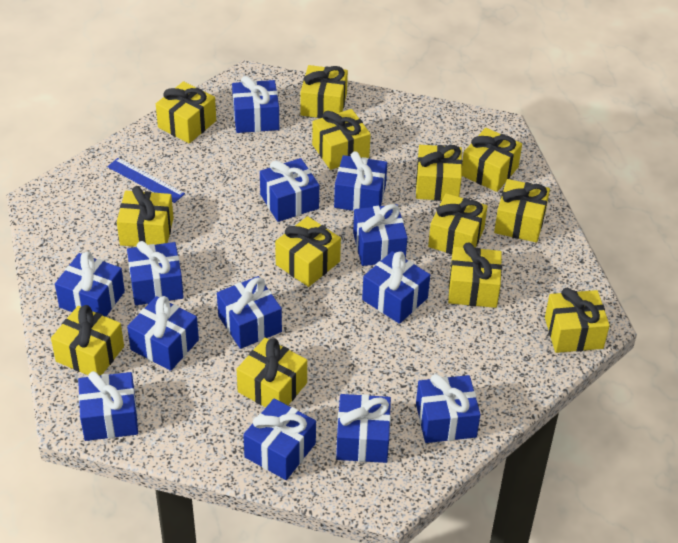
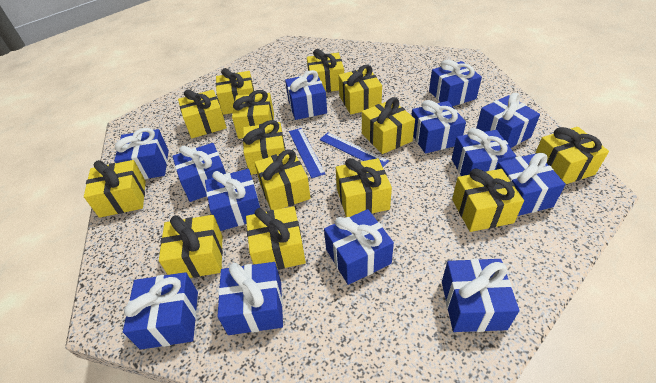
blue ruler: 1 -> 2
yellow gift: 13 -> 14

